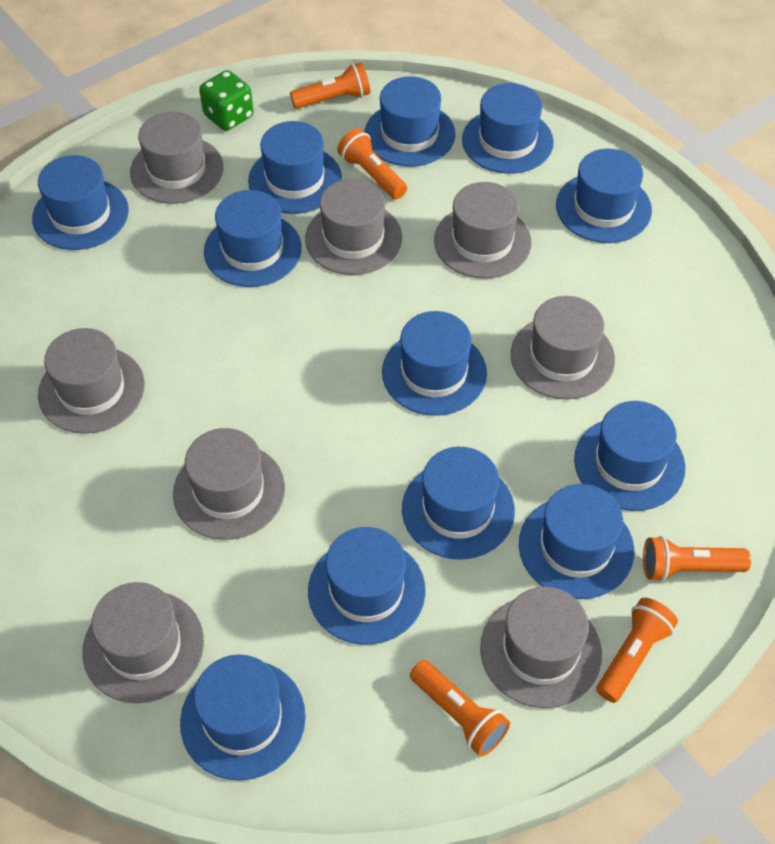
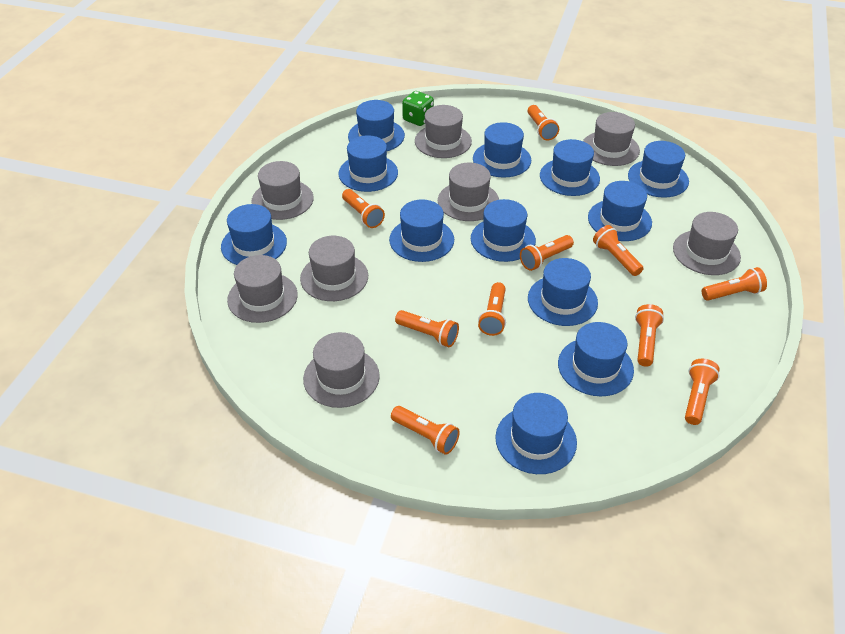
orange flashlight: 5 -> 10

